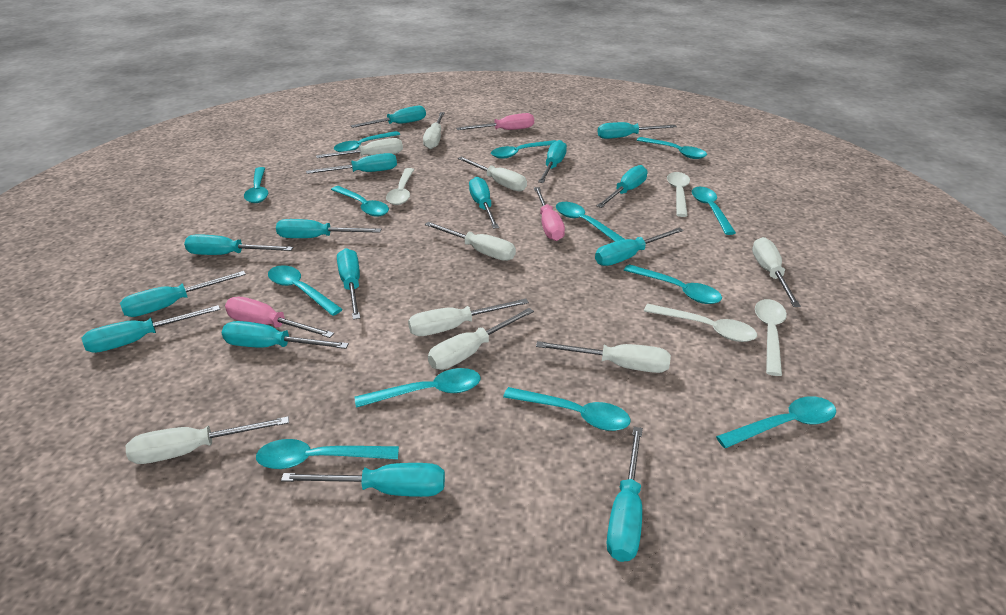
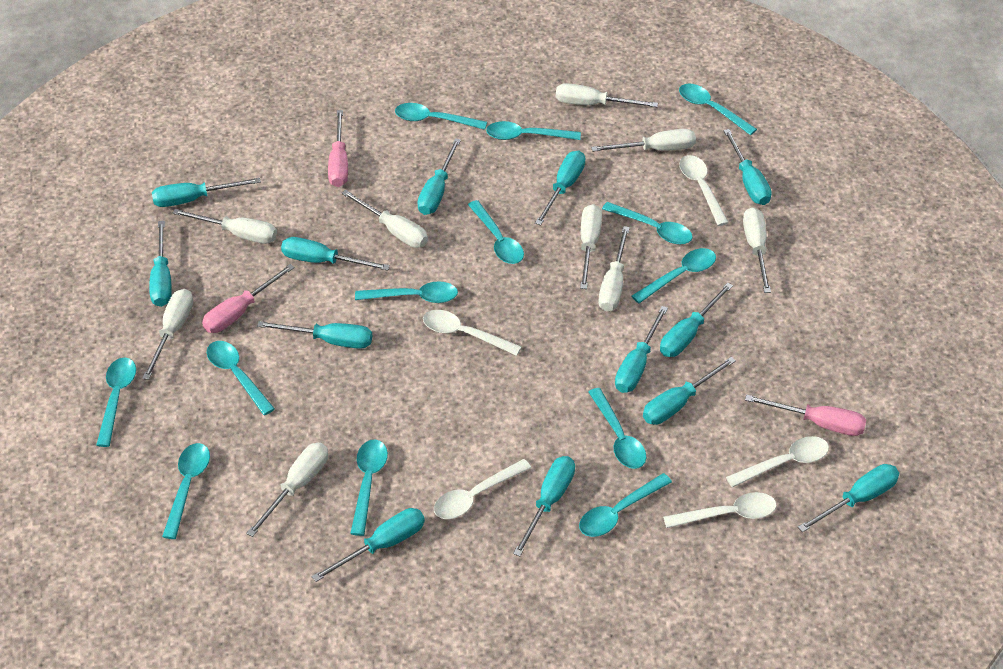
turquoise screwdriver: 15 -> 13
white spoon: 4 -> 5

